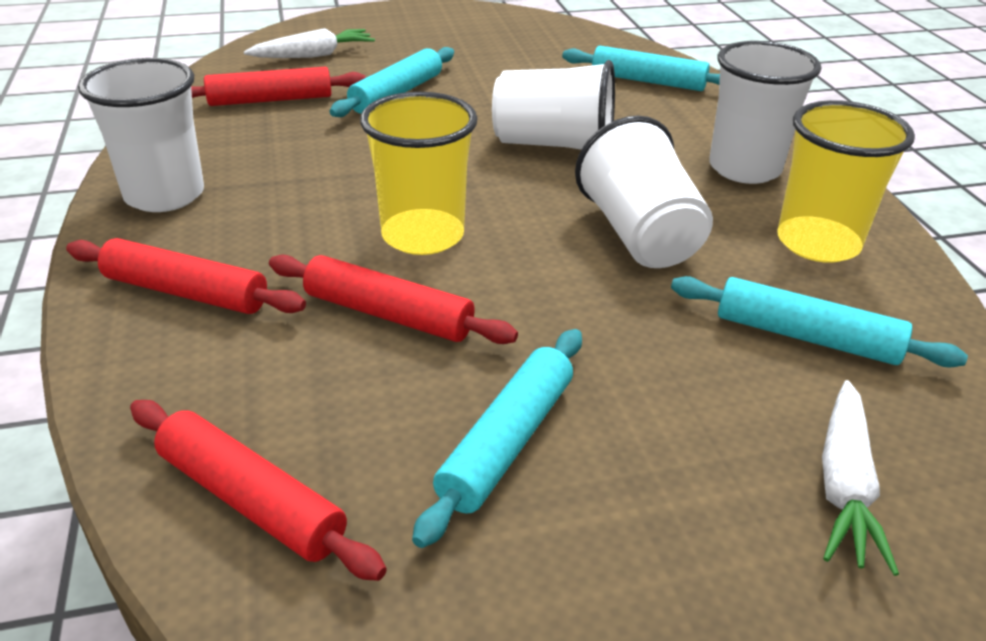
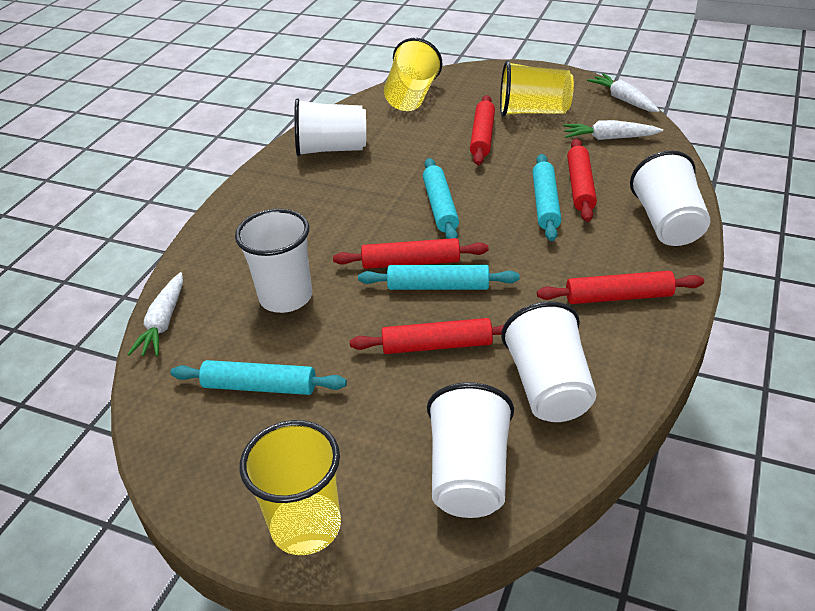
red rolling pin: 4 -> 5
white carrot: 2 -> 3
white cup: 4 -> 5
yellow cup: 2 -> 3

